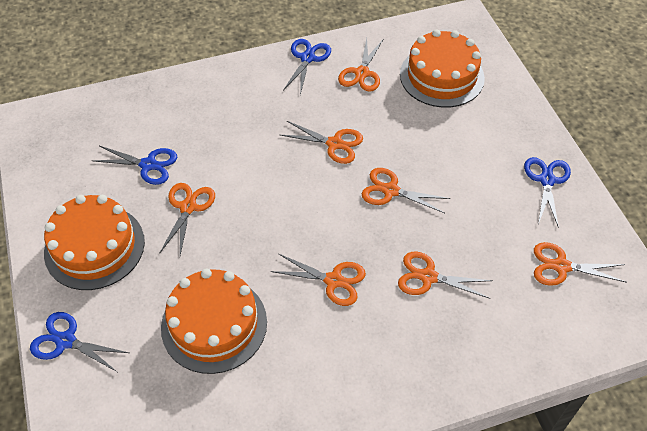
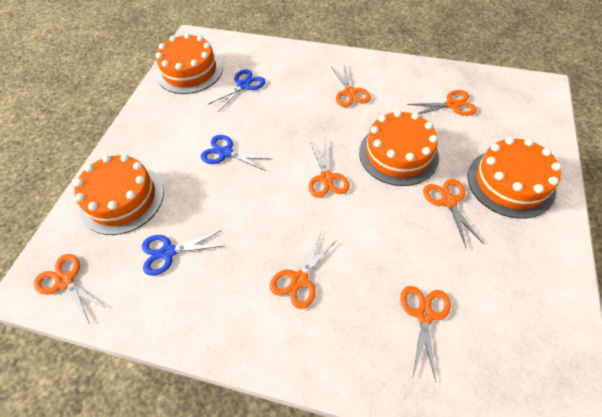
blue scissors: 4 -> 3
orange cake: 3 -> 4

